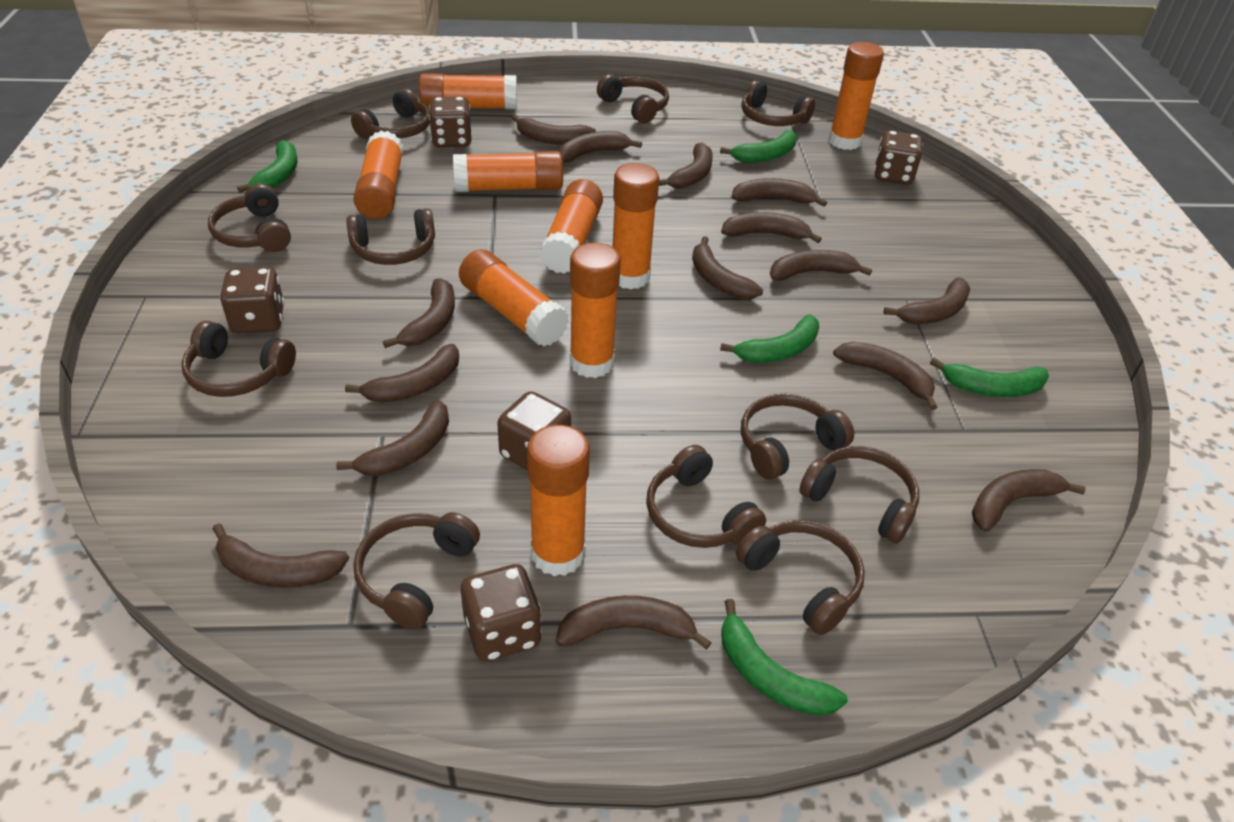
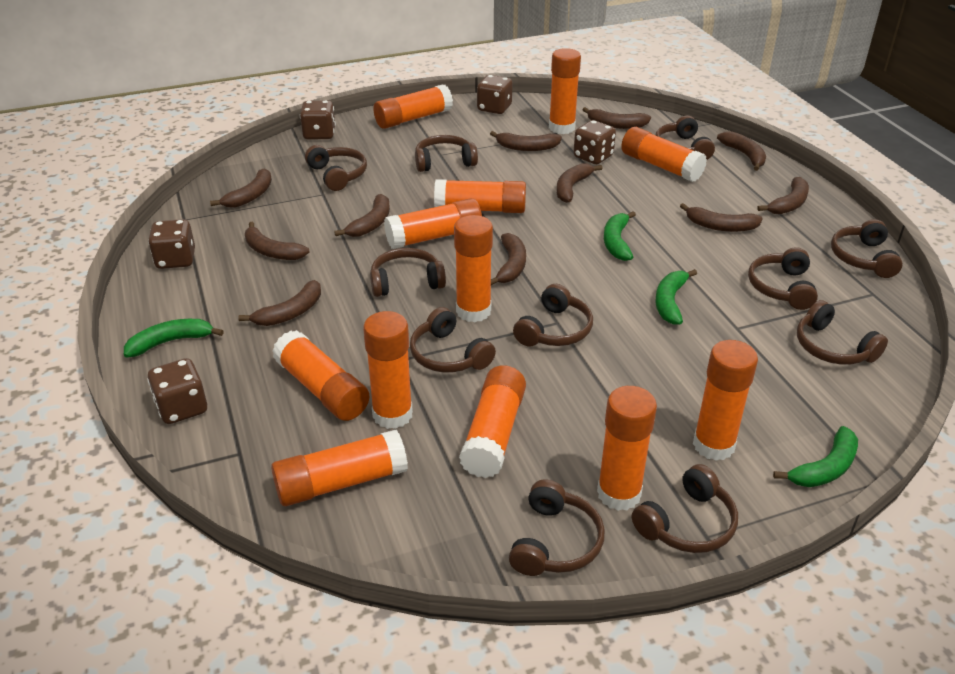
brown banana: 15 -> 11
green banana: 5 -> 4
orange glue stick: 9 -> 12

